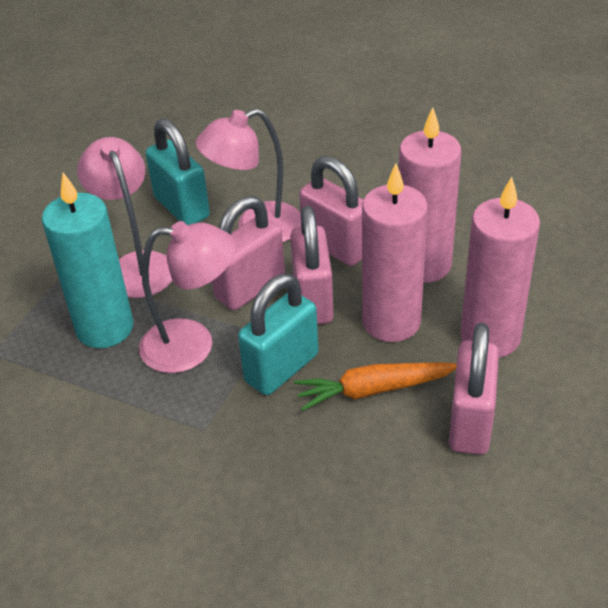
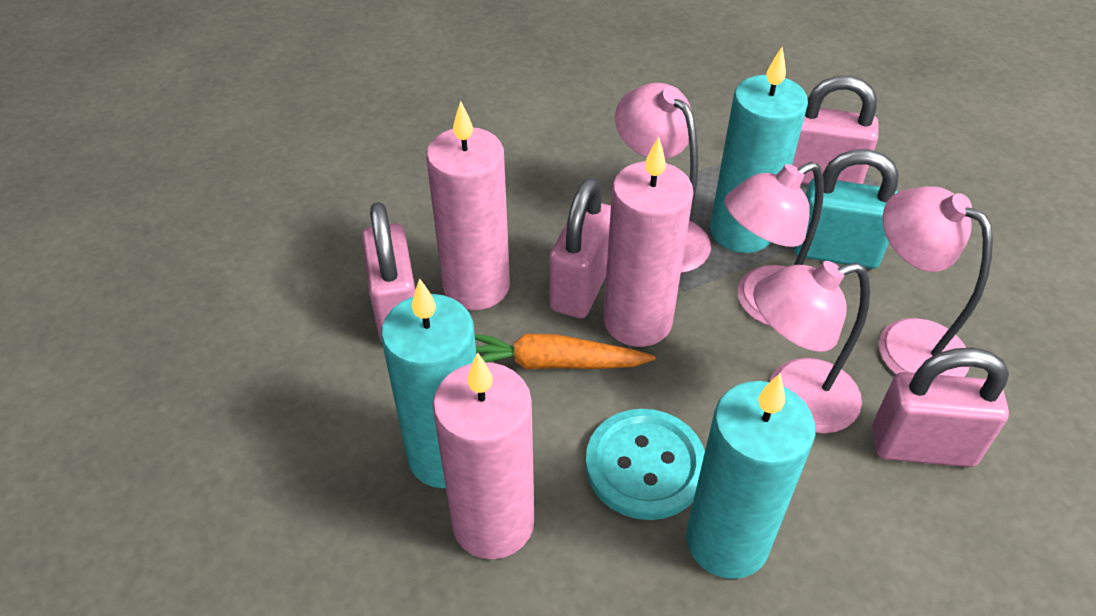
pink lamp: 3 -> 4
turquoise button: 0 -> 1
turquoise candle: 1 -> 3
turquoise padlock: 2 -> 1

